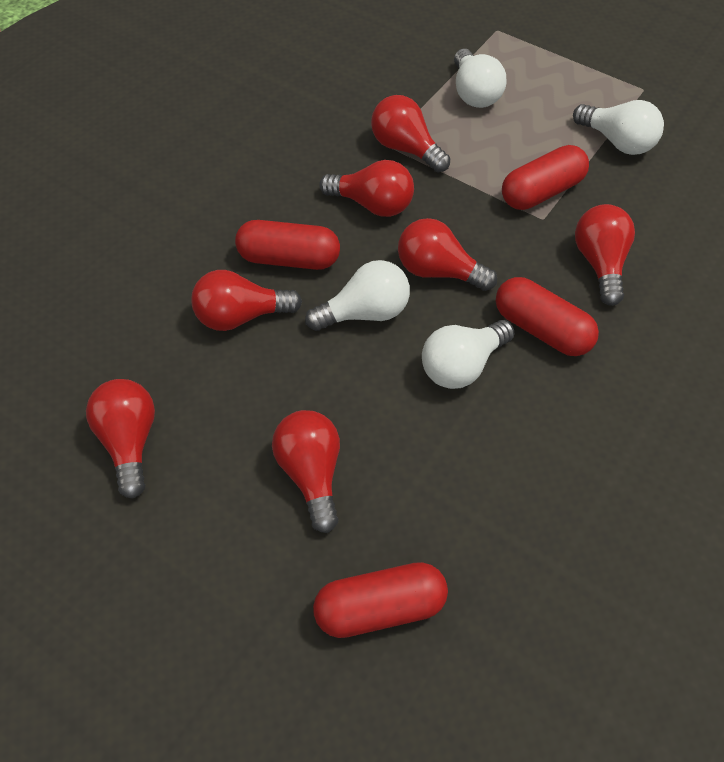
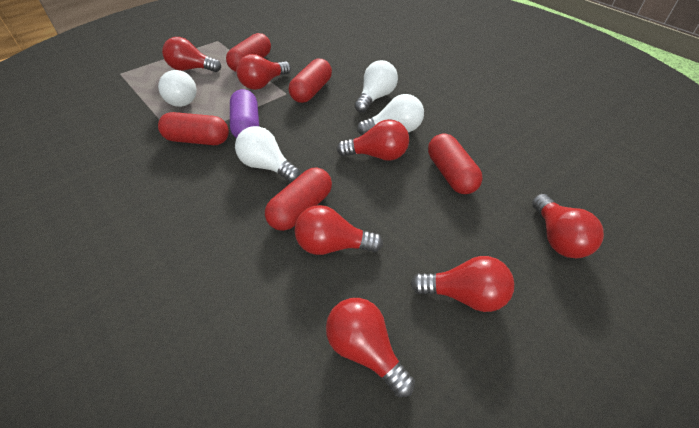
purple capsule: 0 -> 1
red capsule: 4 -> 5

